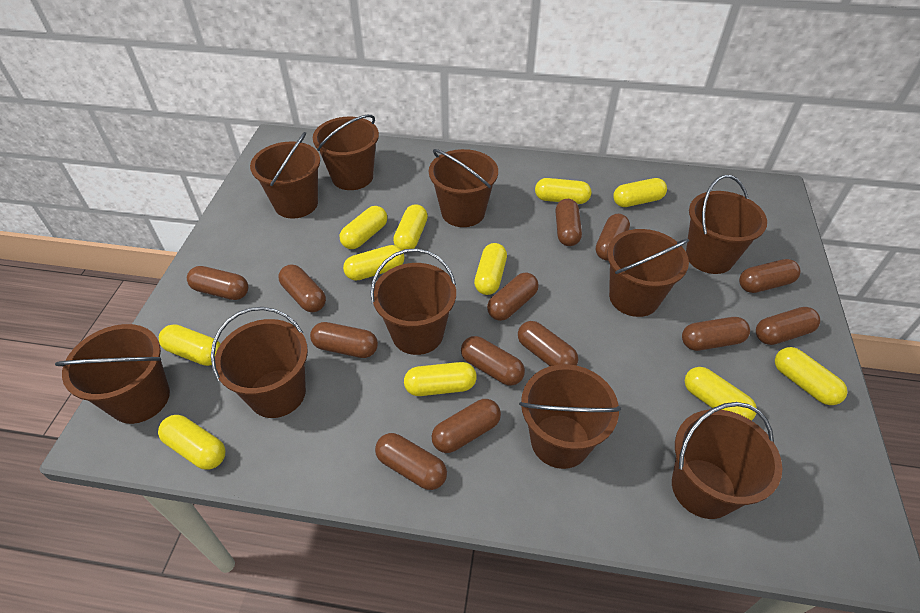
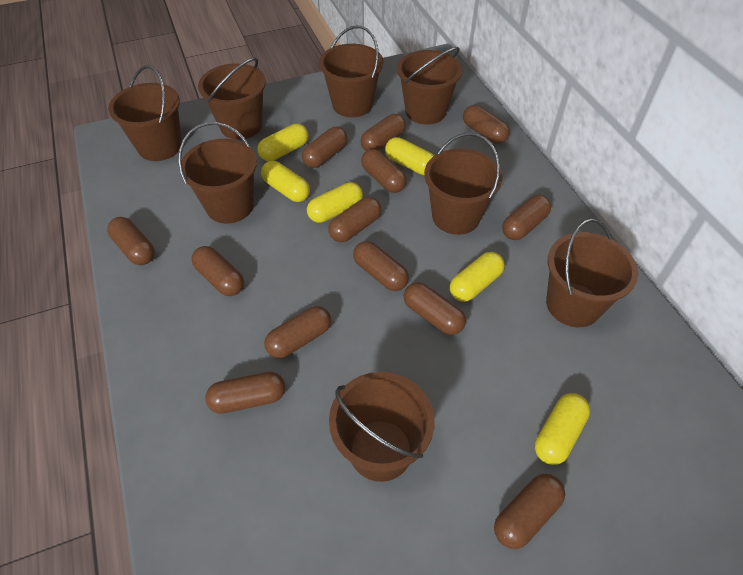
brown bucket: 10 -> 8
yellow capsule: 11 -> 6

